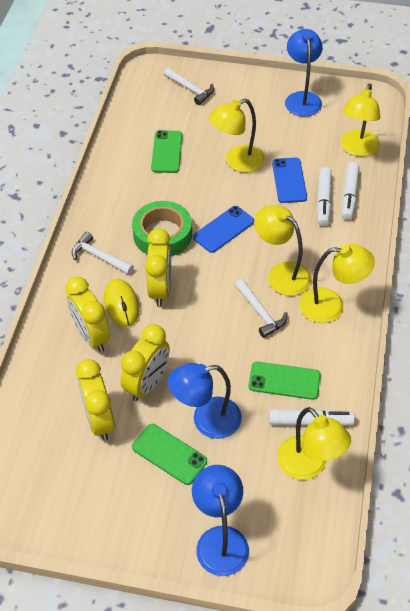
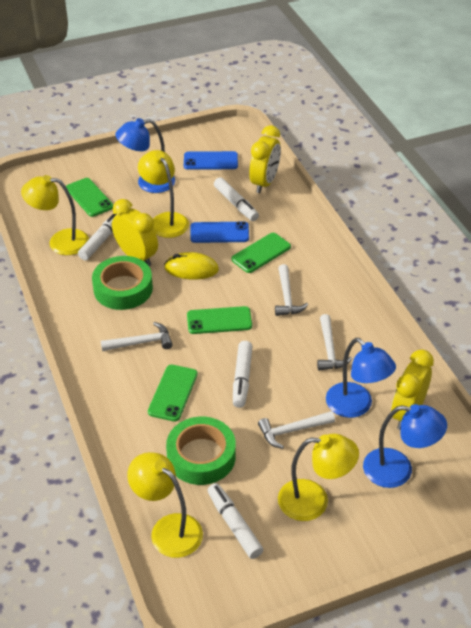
green phone: 3 -> 4
green tape: 1 -> 2
white hammer: 3 -> 4
white marker: 3 -> 4
yellow clock: 4 -> 3
yellow lamp: 5 -> 4

